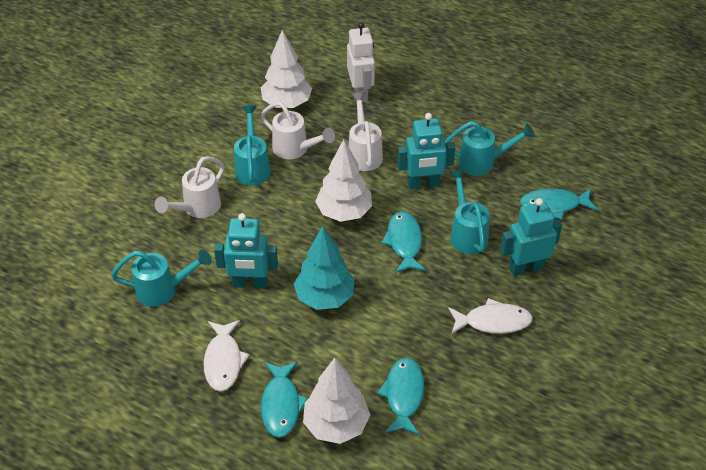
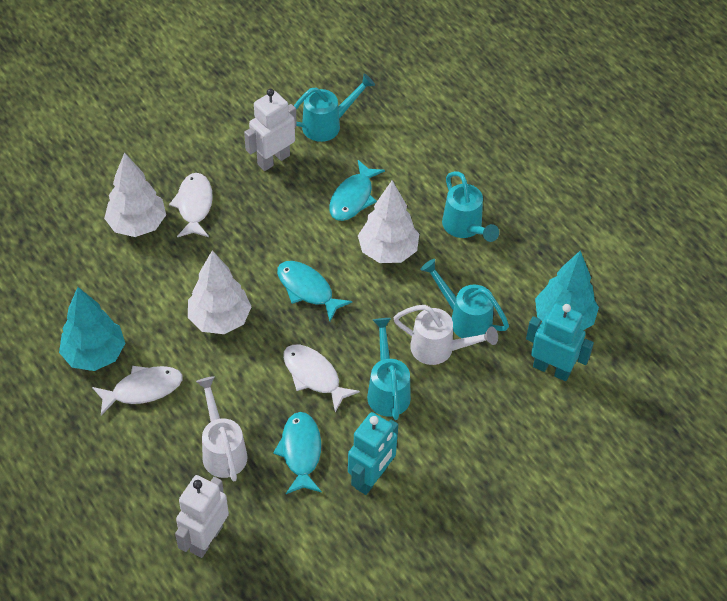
turquoise fish: 4 -> 3
turquoise robot: 3 -> 2
turquoise tree: 1 -> 2
white fish: 2 -> 3
white robot: 1 -> 2
white watering can: 3 -> 2

